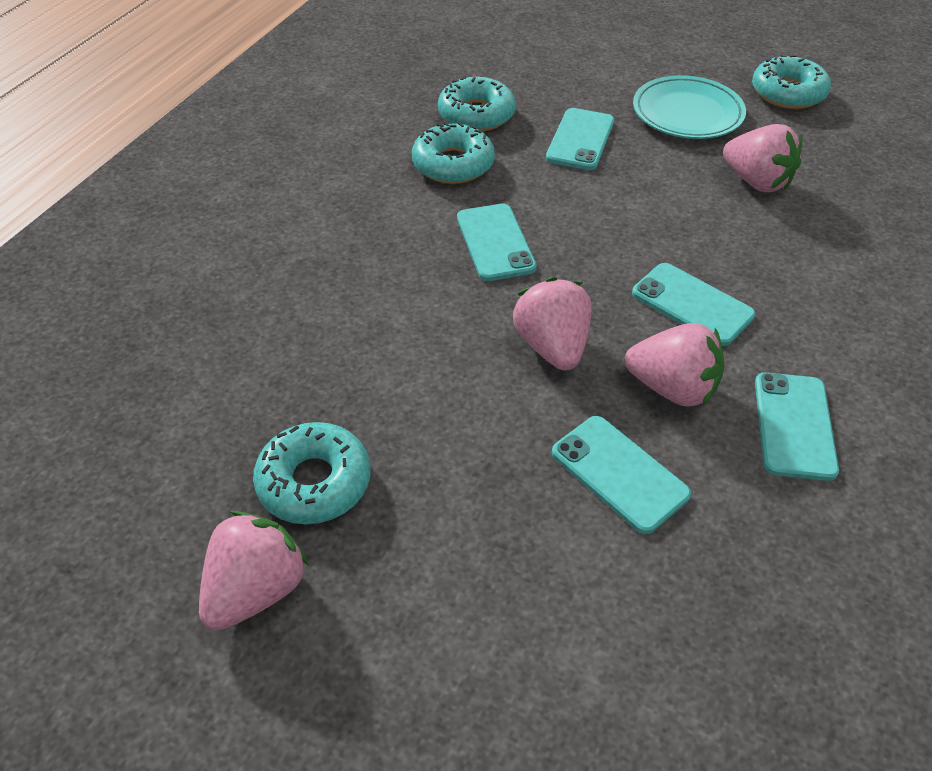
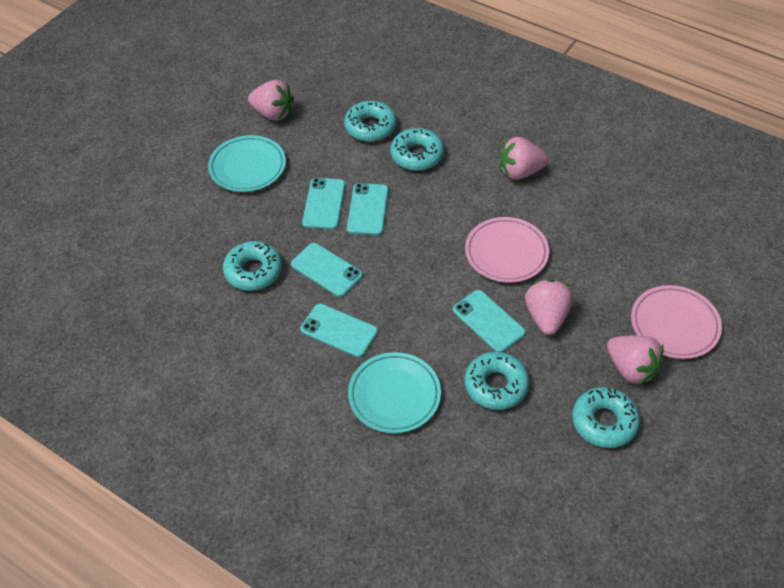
pink plate: 0 -> 2
turquoise donut: 4 -> 5
turquoise plate: 1 -> 2

